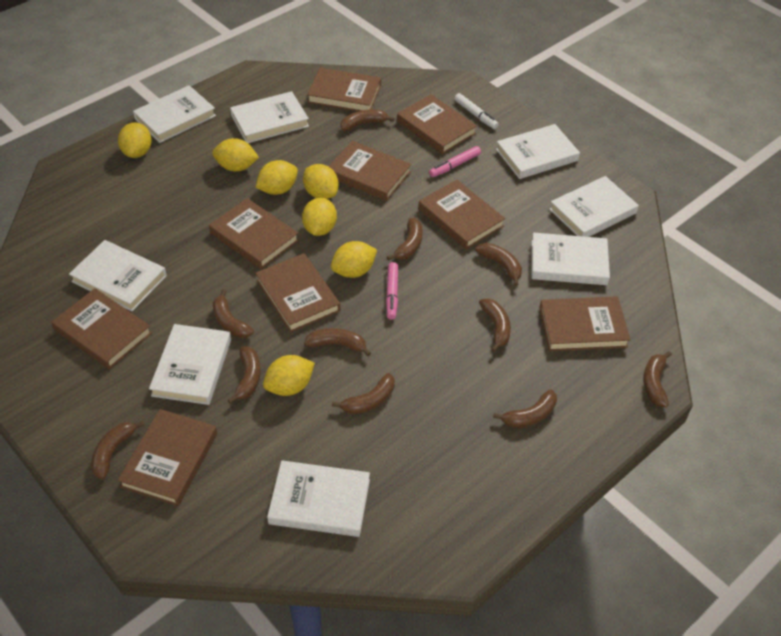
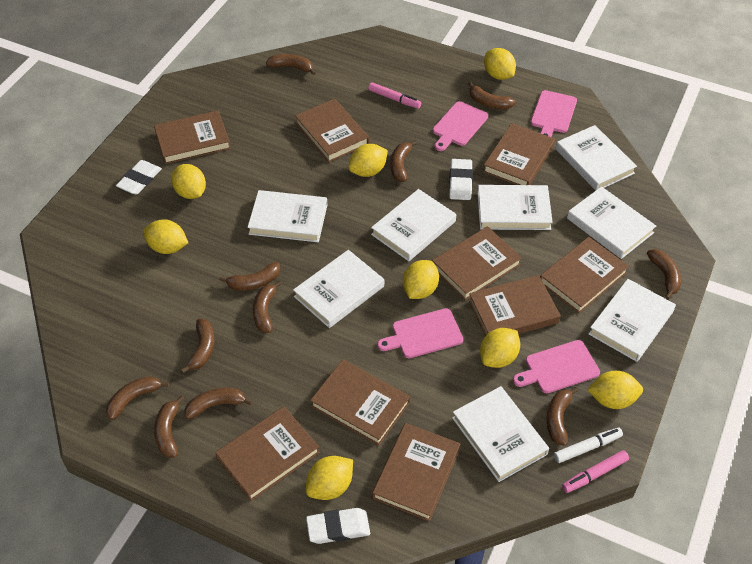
pink cutting board: 0 -> 4
white eraser: 0 -> 3
yellow lemon: 7 -> 8

